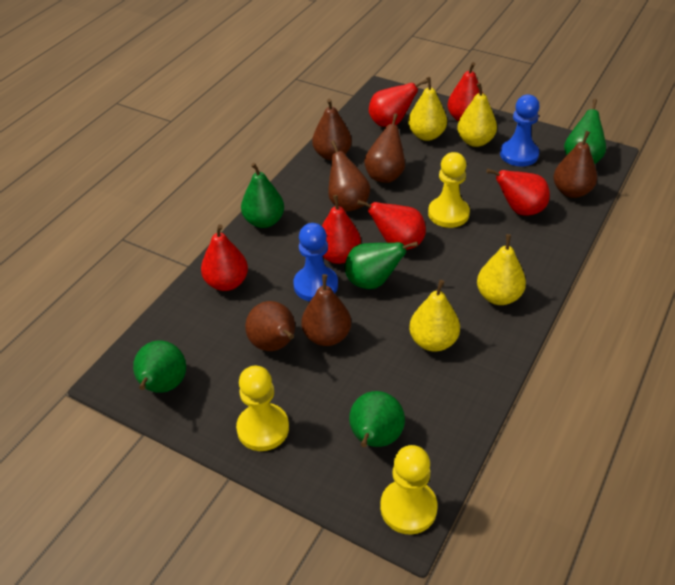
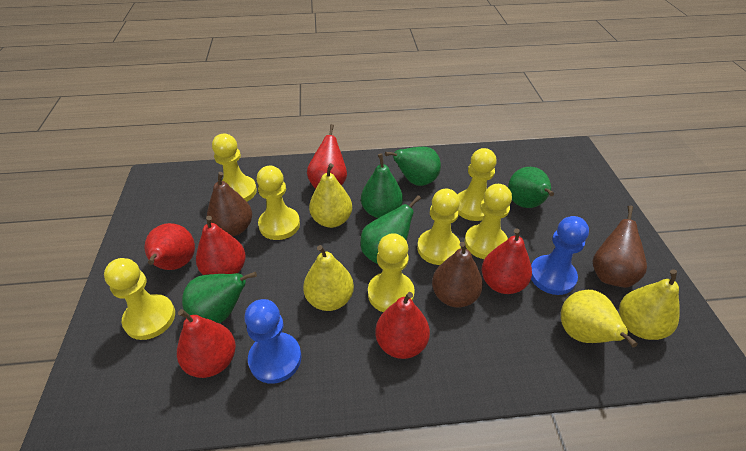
brown pear: 6 -> 3
yellow pawn: 3 -> 7

